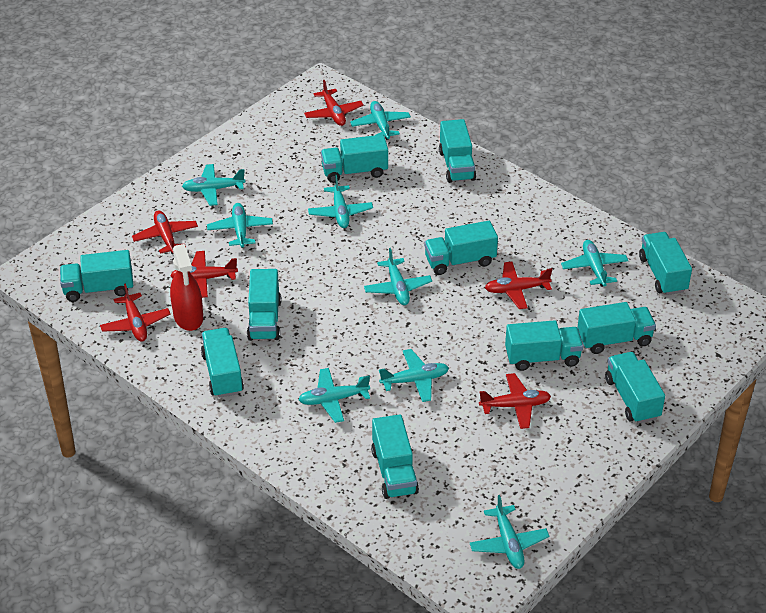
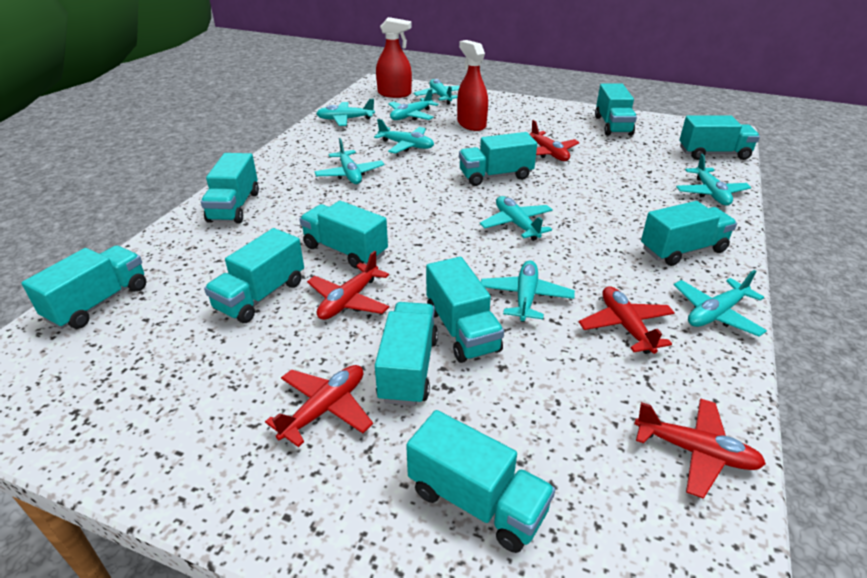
red plane: 6 -> 5
red spray bottle: 1 -> 2

